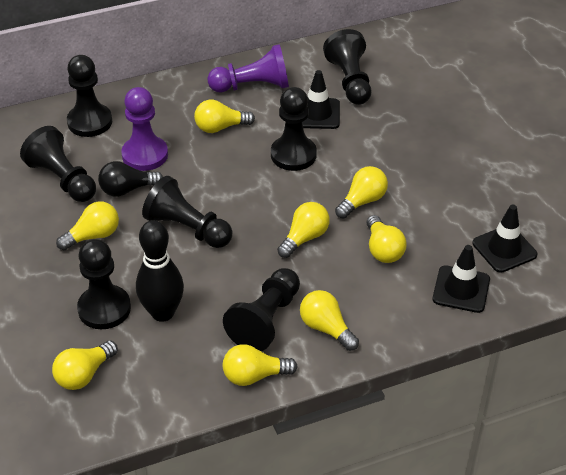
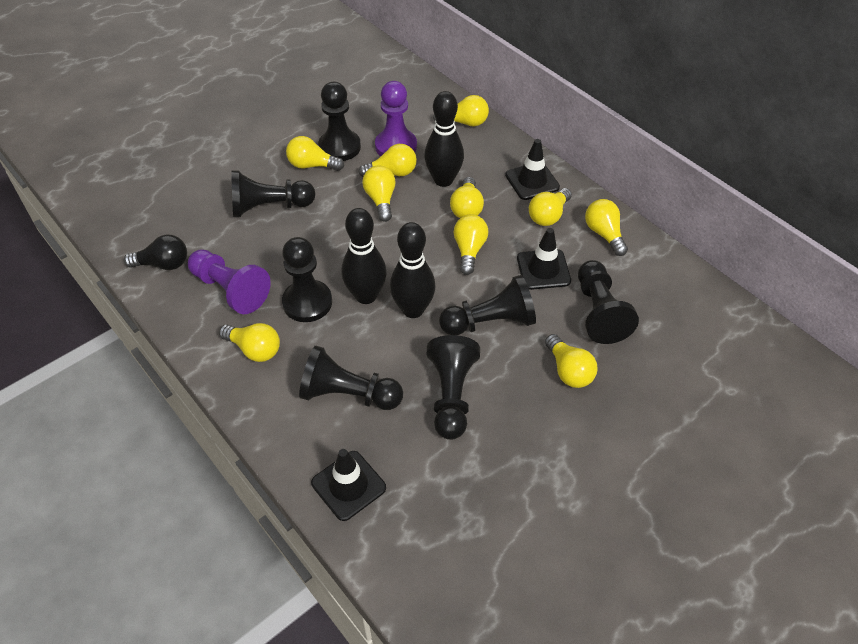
black bowling pin: 1 -> 3
yellow light bulb: 8 -> 10

